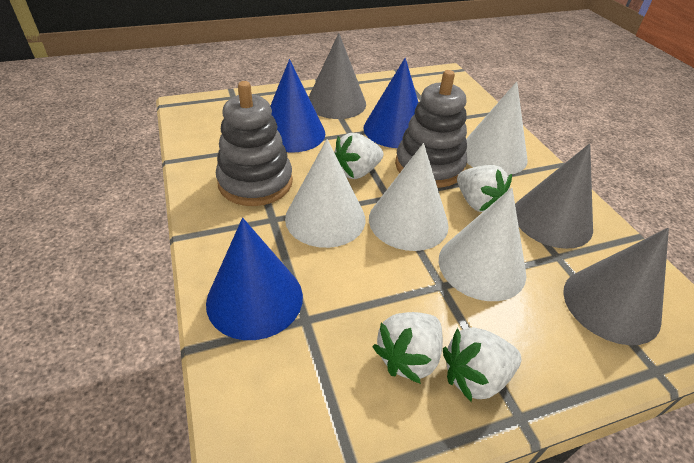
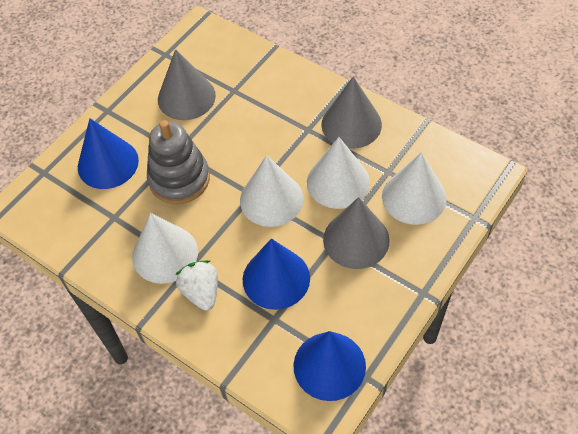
grey stacking toy: 2 -> 1
white strawberry: 4 -> 1

